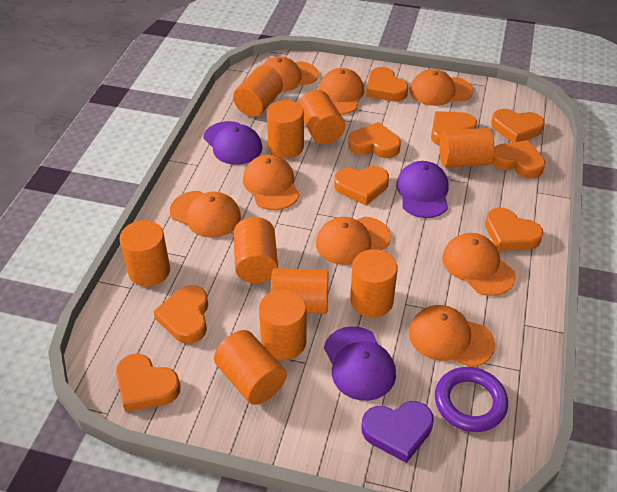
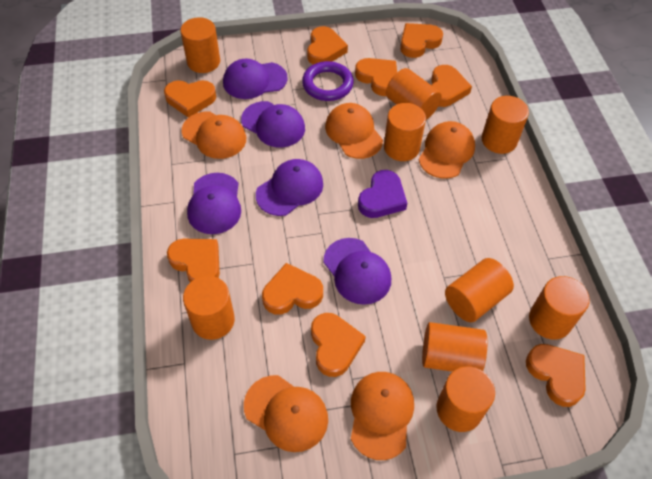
orange cap: 8 -> 5
orange cylinder: 10 -> 9
purple cap: 3 -> 5

